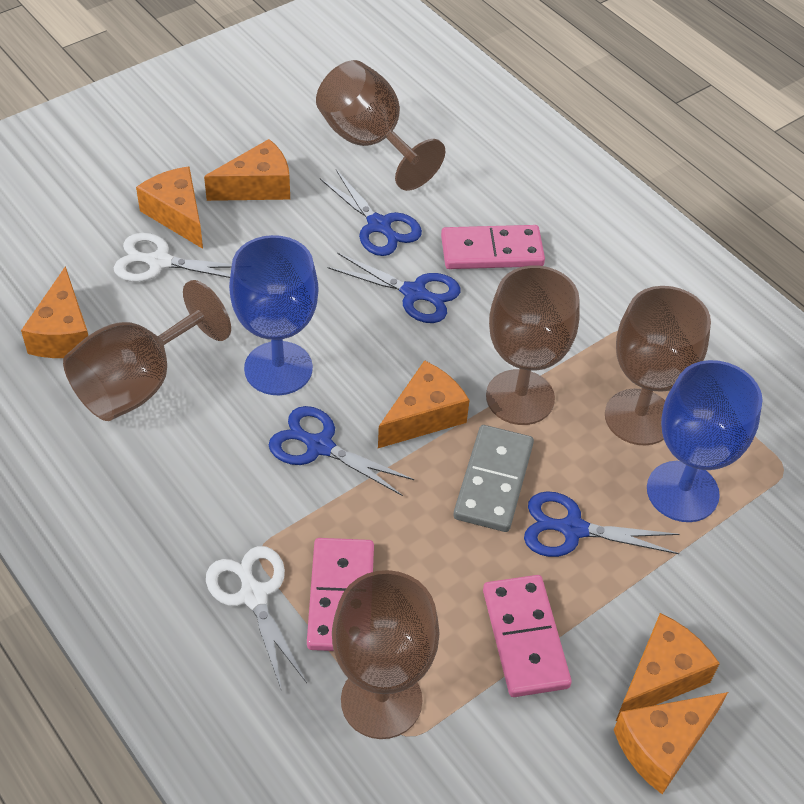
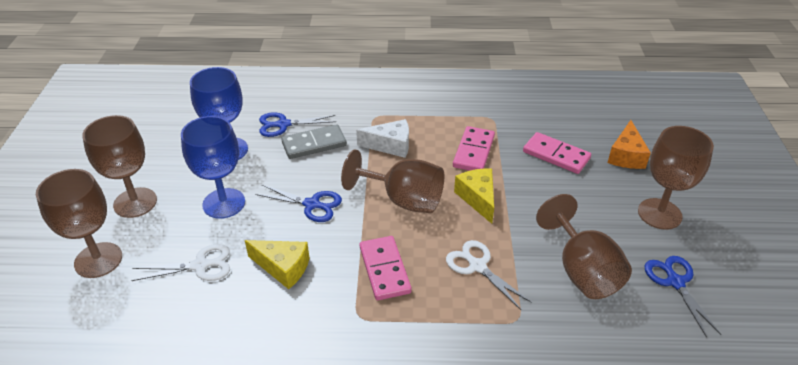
blue scissors: 4 -> 3
orange cheese: 6 -> 1
white cheese: 0 -> 1
yellow cheese: 0 -> 2

